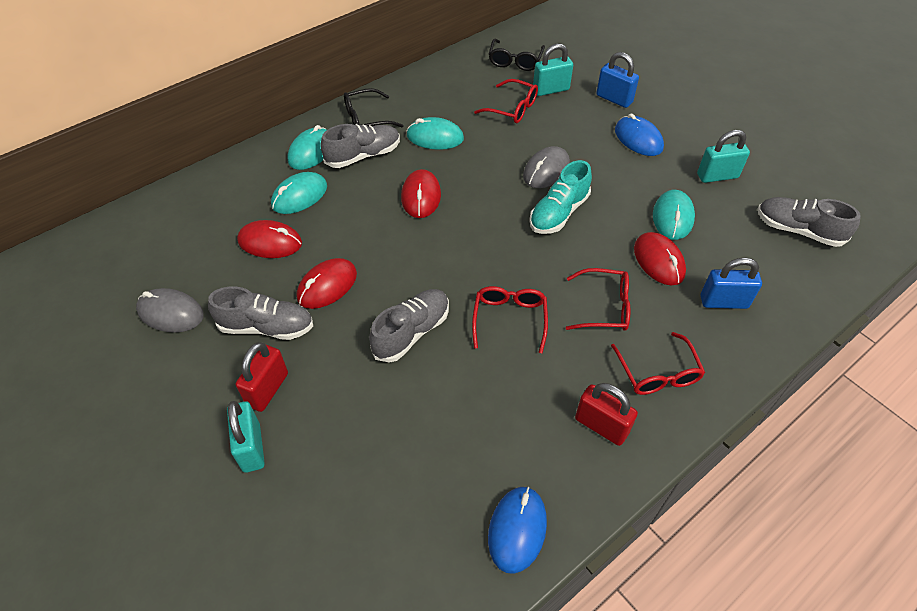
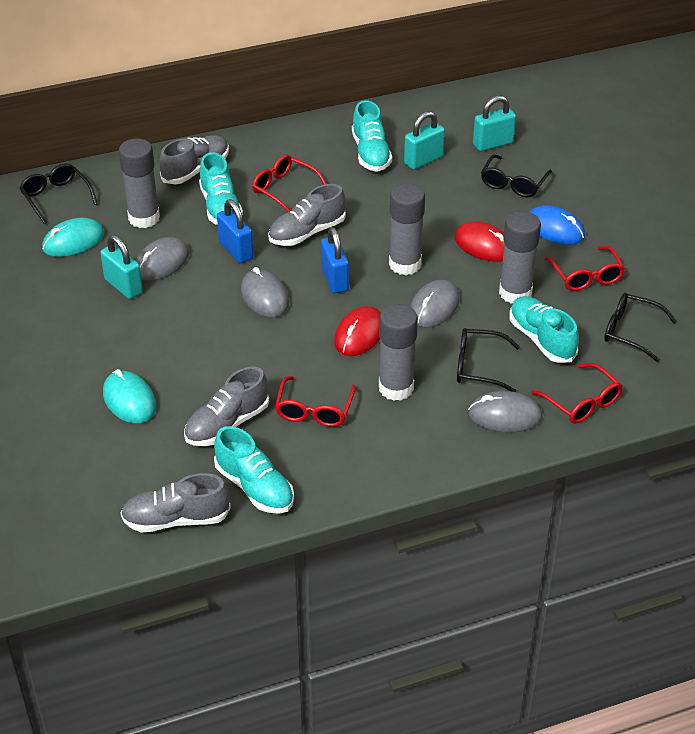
black glasses: 2 -> 4
blue mouse: 2 -> 1
grey glue stick: 0 -> 4
grey mouse: 2 -> 4
red mouse: 4 -> 2
red padlock: 2 -> 0
turquoise mouse: 4 -> 2
turquoise shoe: 1 -> 4

